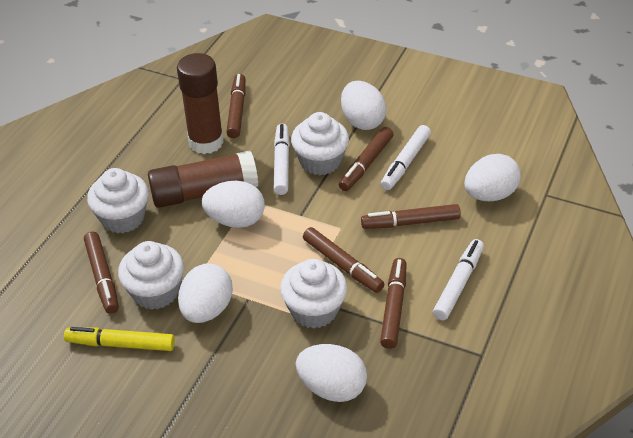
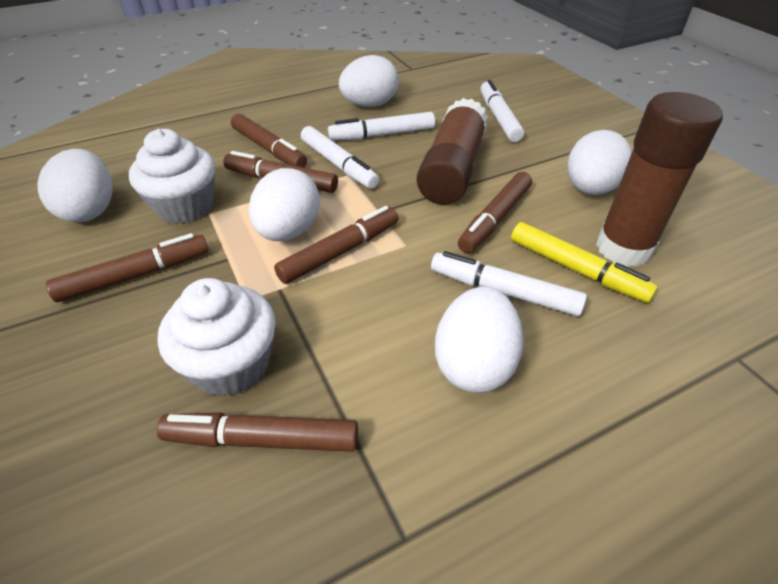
white cupcake: 4 -> 2
white marker: 3 -> 4

